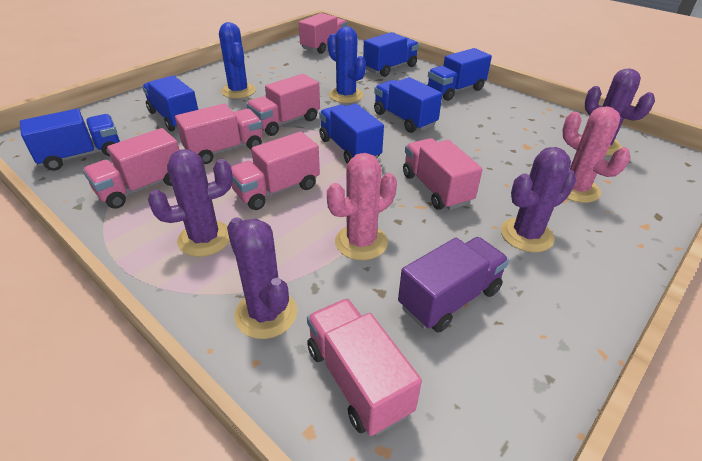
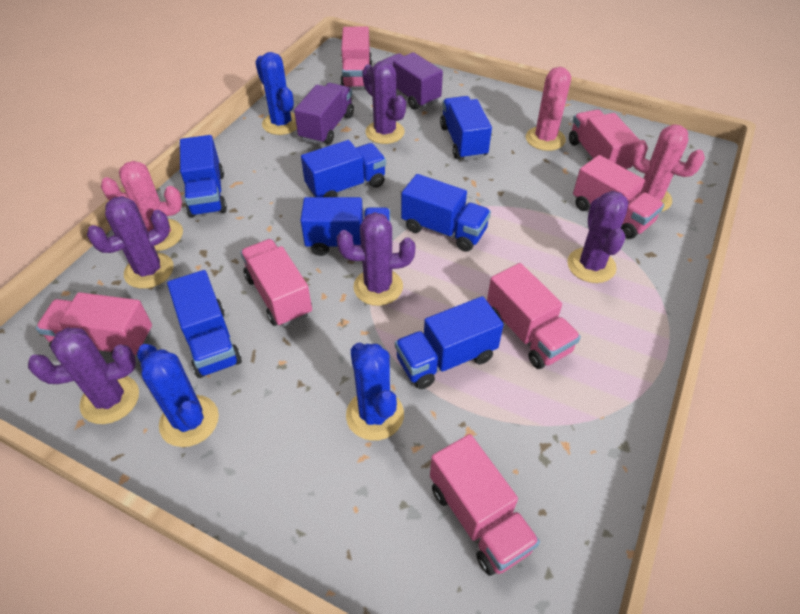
blue cactus: 2 -> 3
blue truck: 6 -> 7
pink cactus: 2 -> 3
purple cactus: 4 -> 5
purple truck: 1 -> 2

